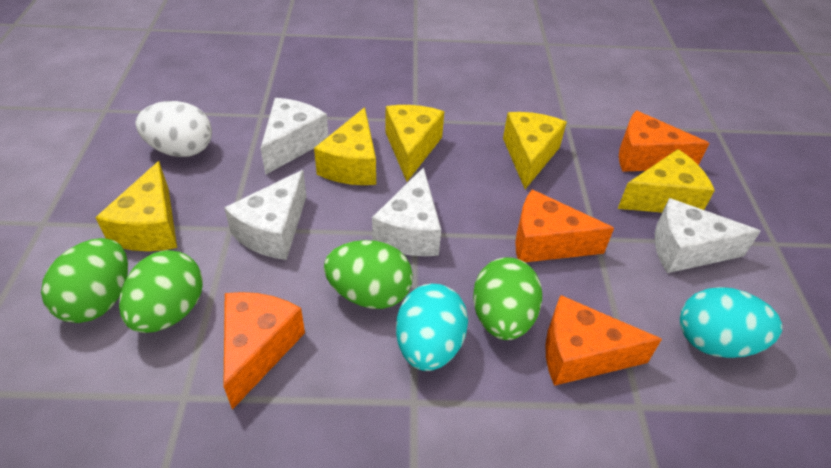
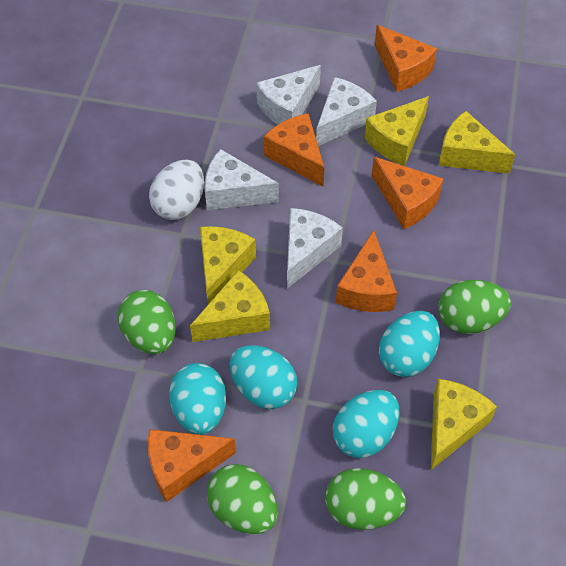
orange cheese: 4 -> 5
turquoise egg: 2 -> 4

